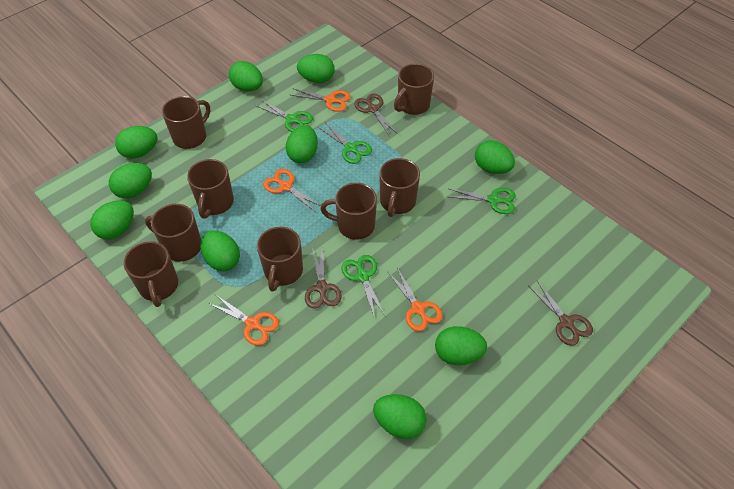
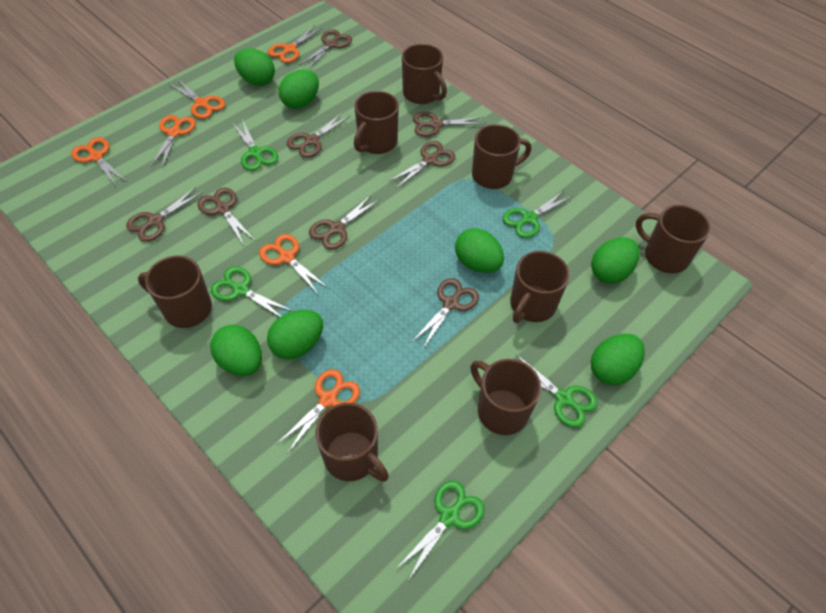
brown scissors: 3 -> 8
green egg: 10 -> 7
green scissors: 4 -> 5
orange scissors: 4 -> 6

